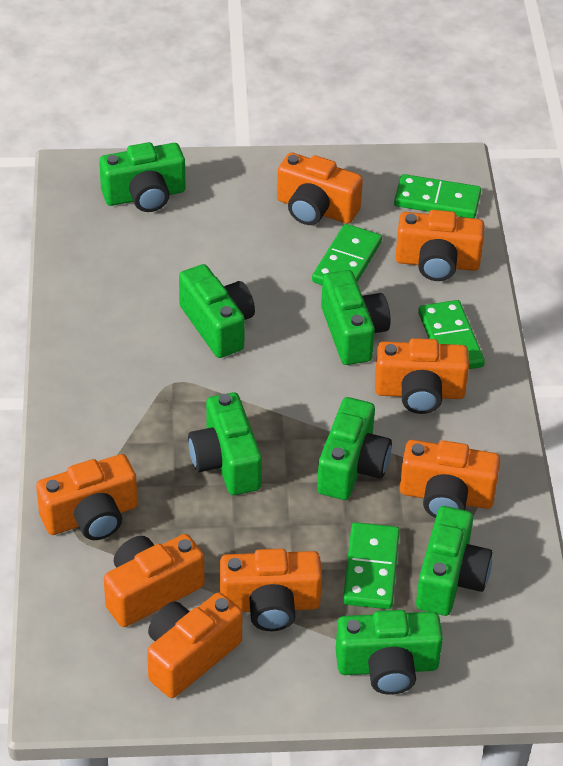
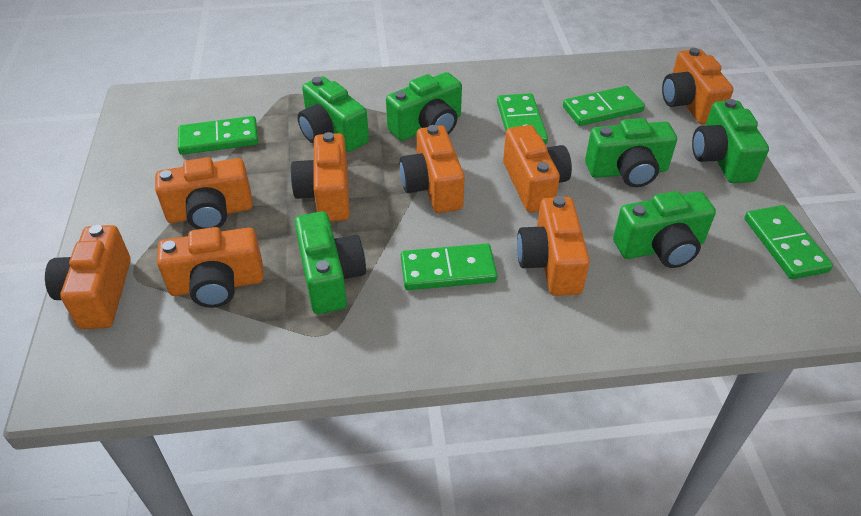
green camera: 7 -> 6
green domino: 4 -> 5

